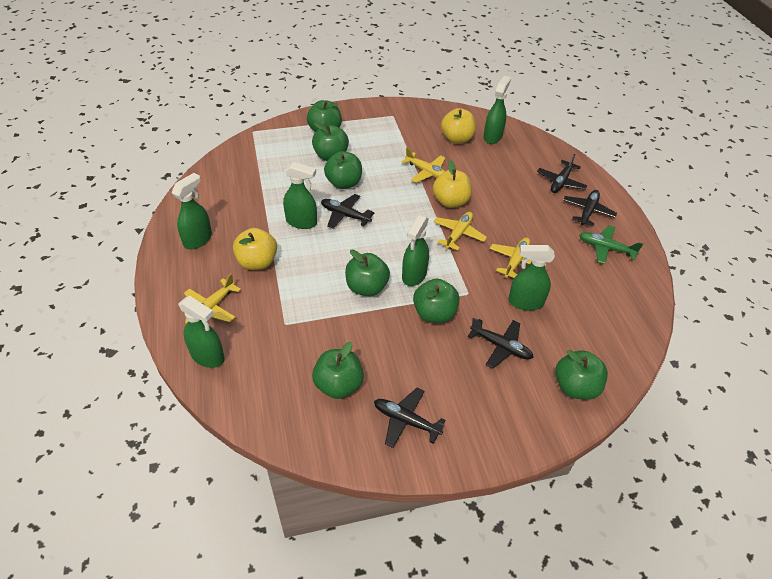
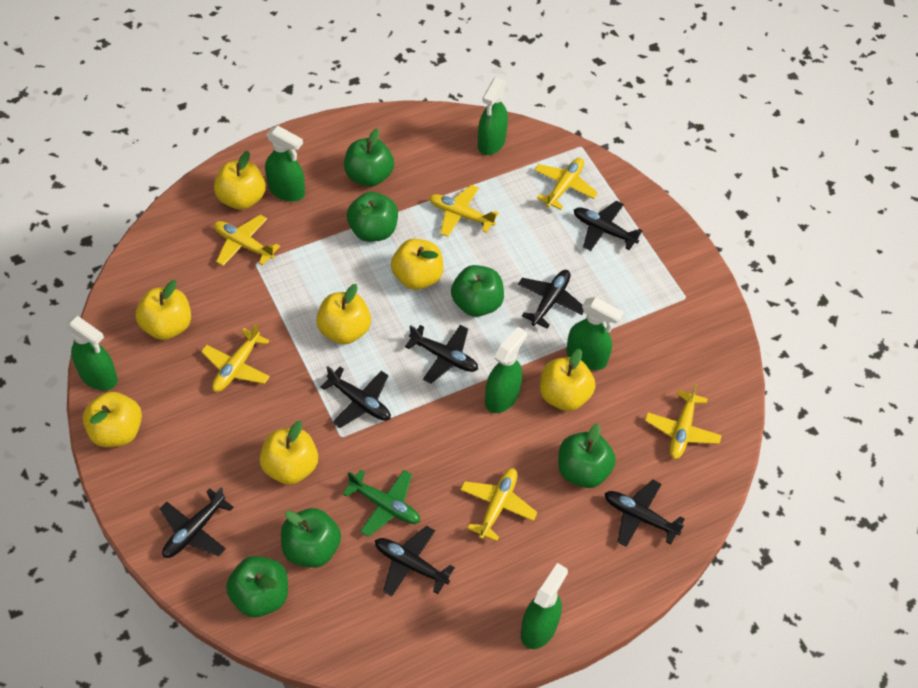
black plane: 5 -> 7
green apple: 7 -> 6
yellow apple: 3 -> 7
yellow plane: 4 -> 6

